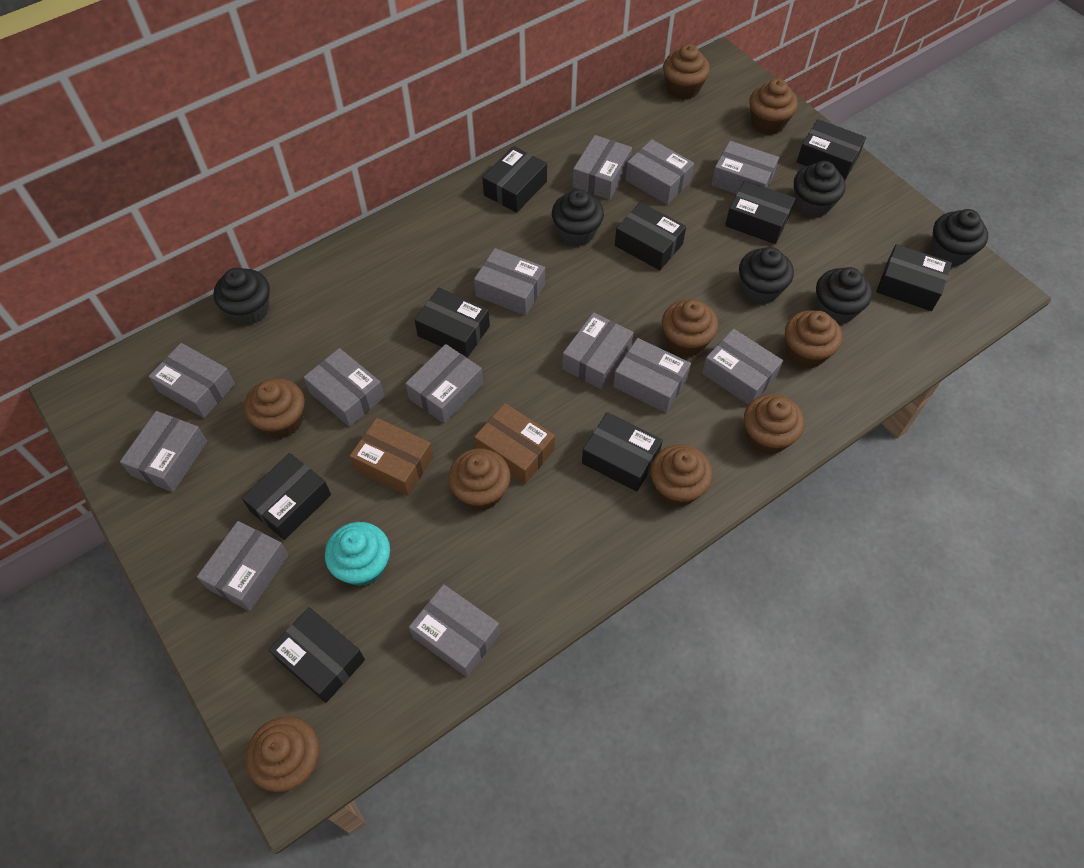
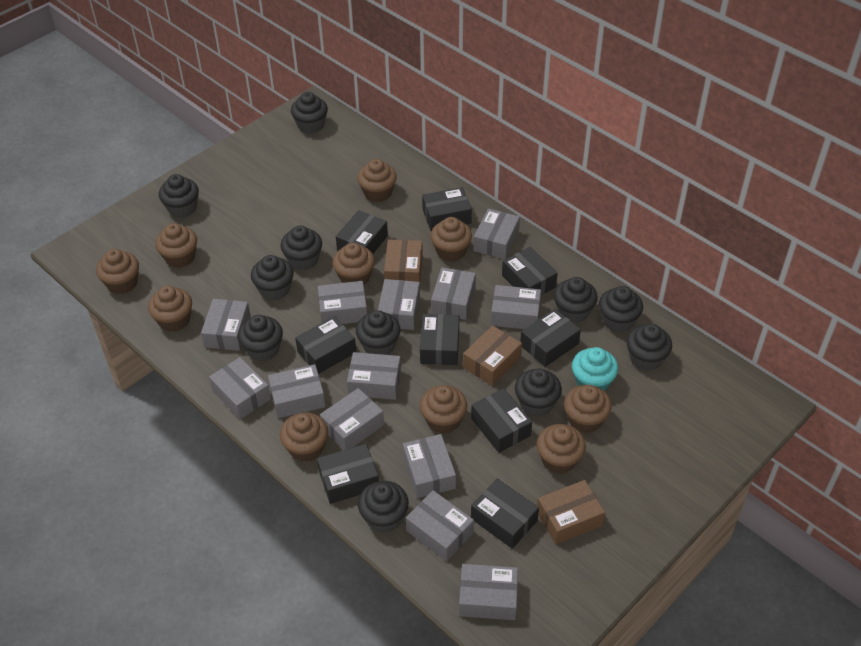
black cupcake: 6 -> 11
brown box: 2 -> 3
brown cupcake: 9 -> 10

